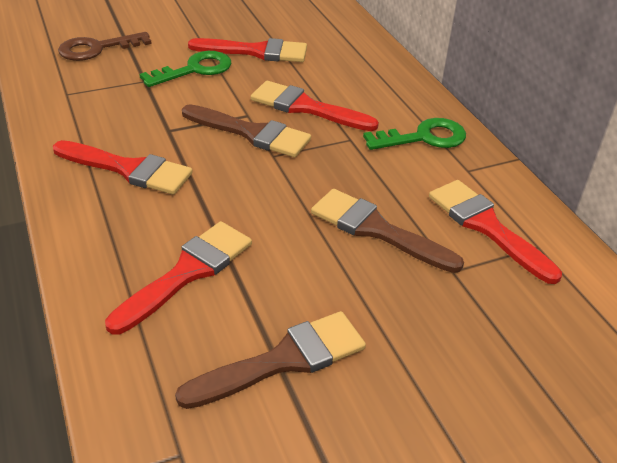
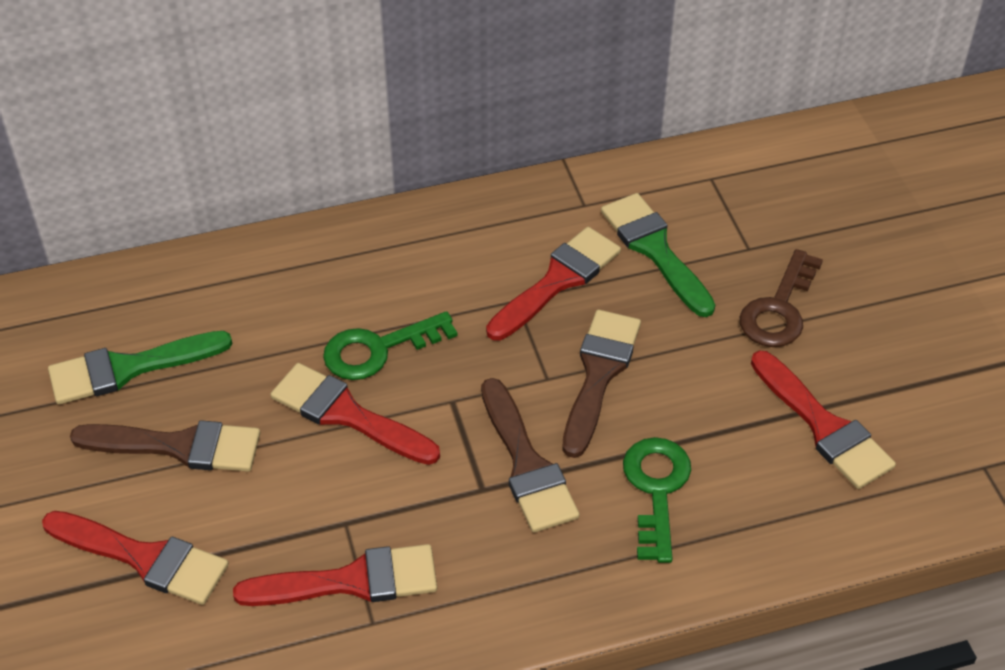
green brush: 0 -> 2

